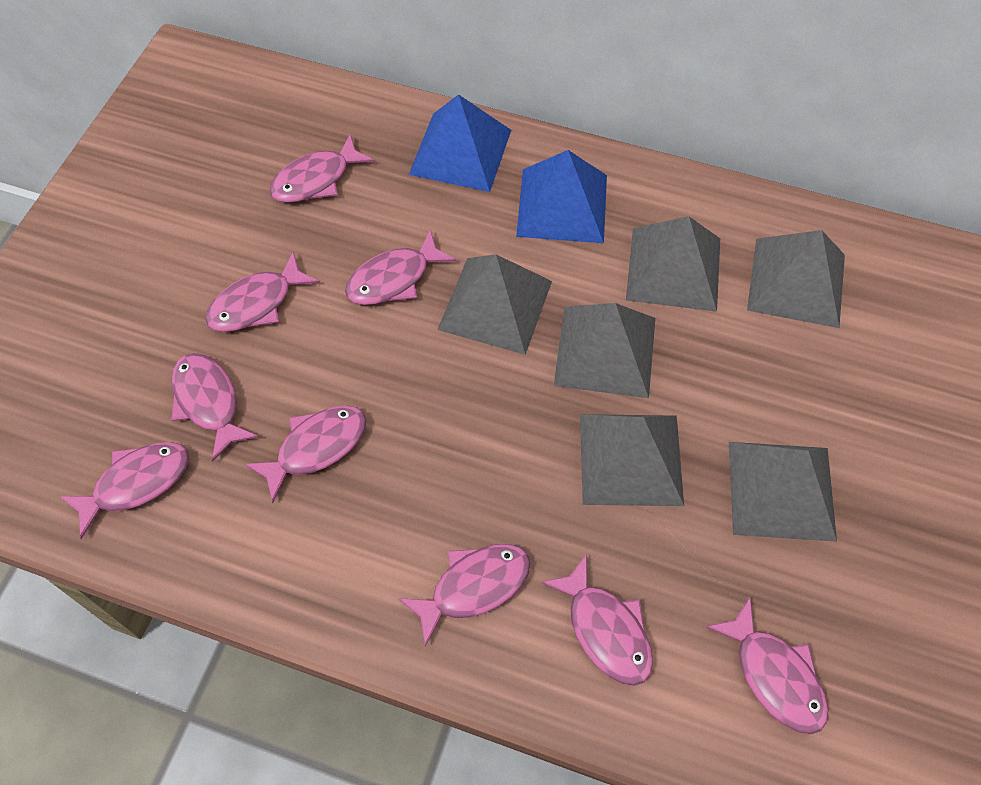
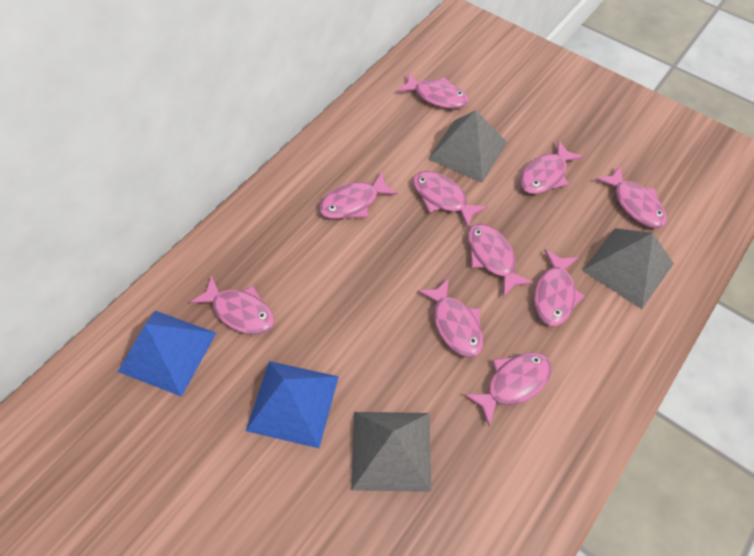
grey pyramid: 6 -> 3
pink fish: 9 -> 10

